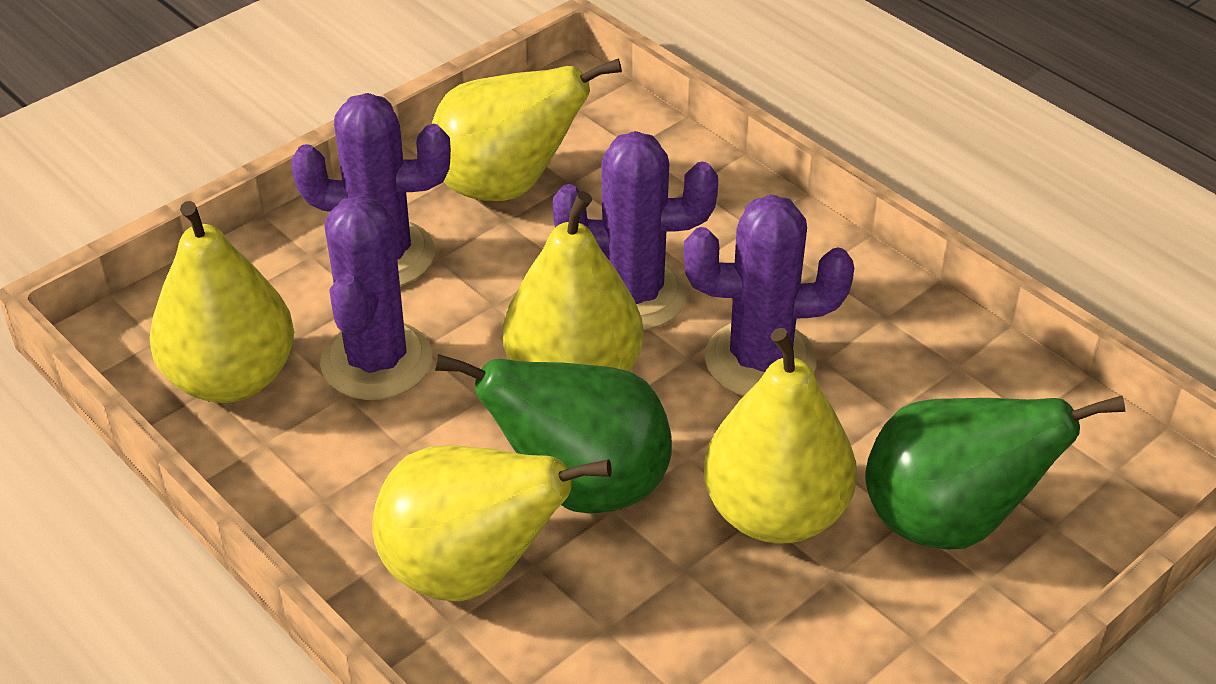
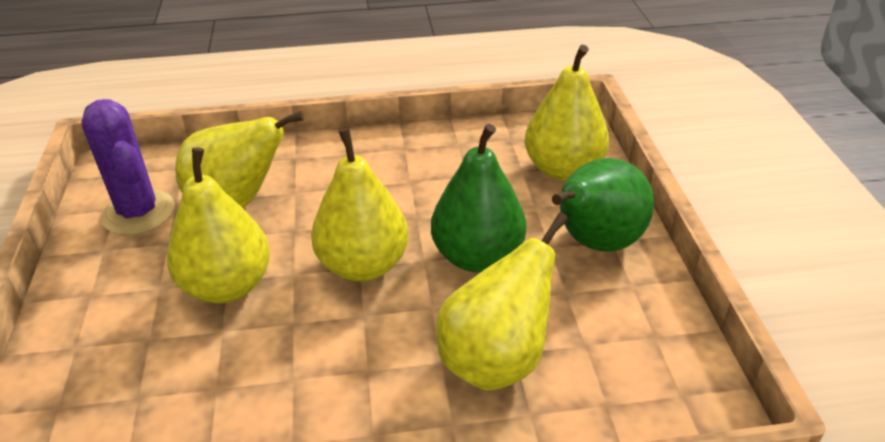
purple cactus: 4 -> 1

